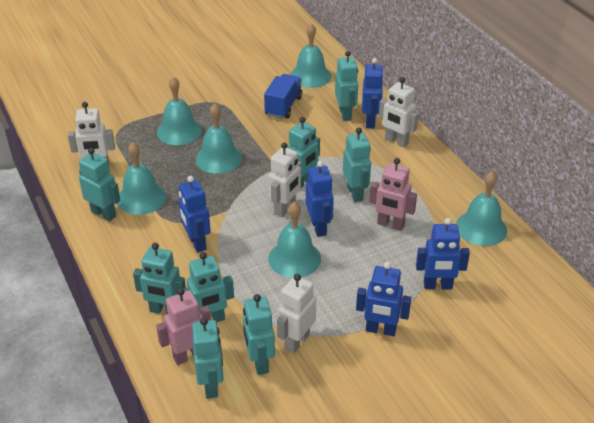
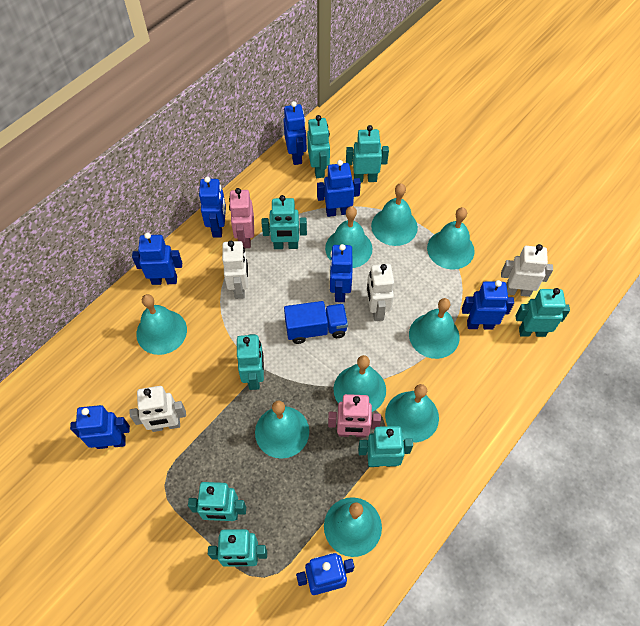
blue robot: 5 -> 8
turquoise bell: 6 -> 9

